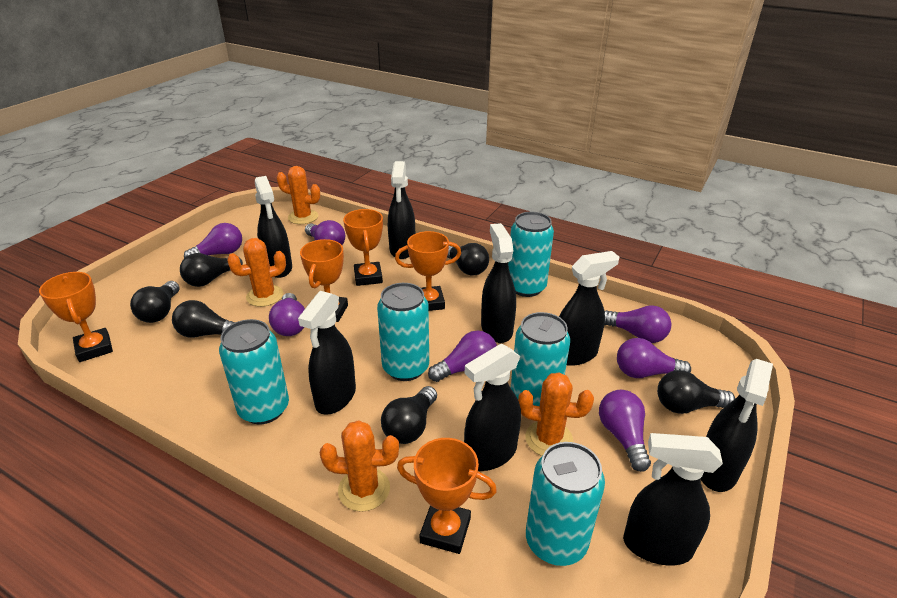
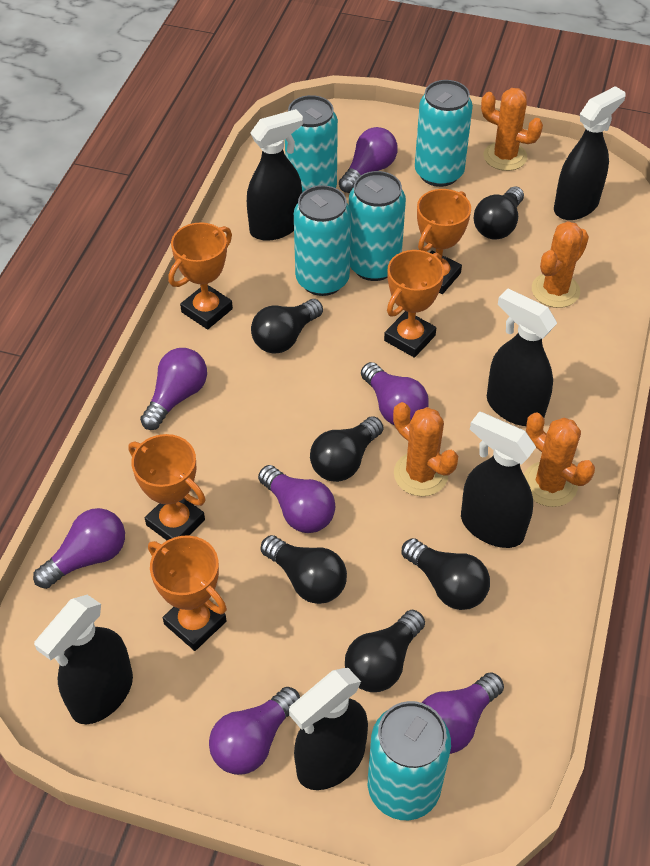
black spray bottle: 8 -> 6

